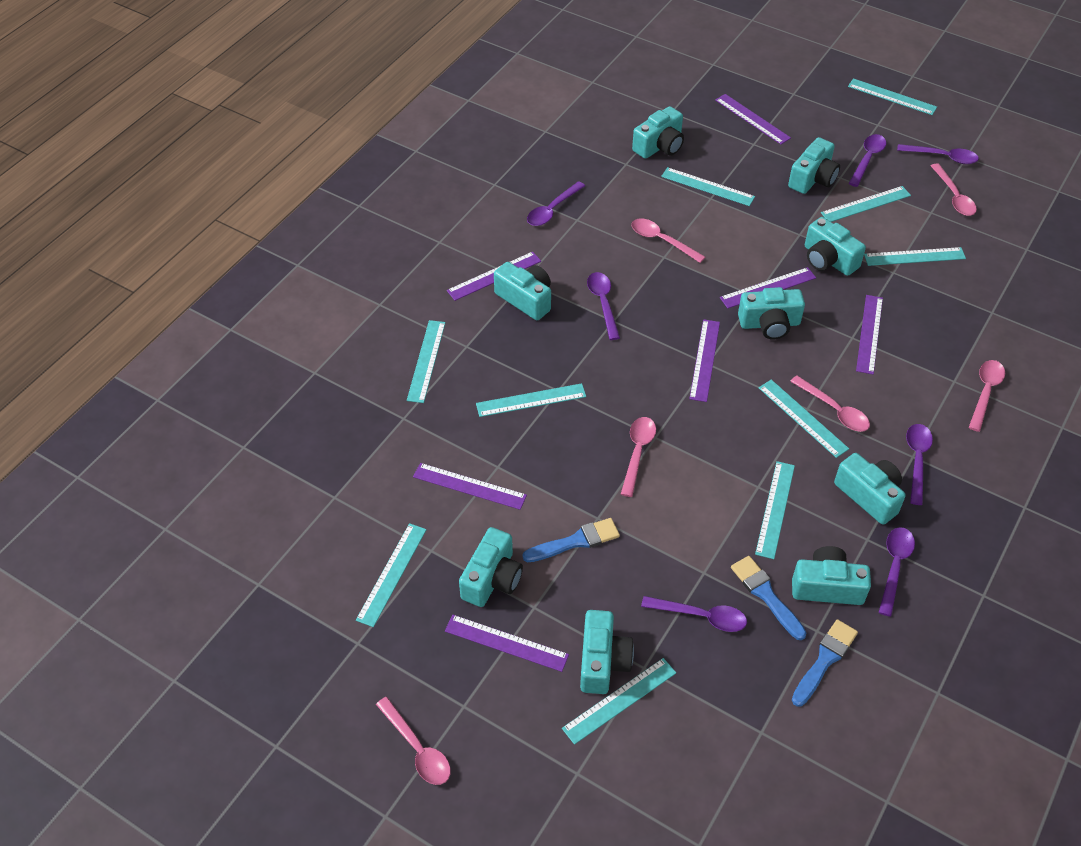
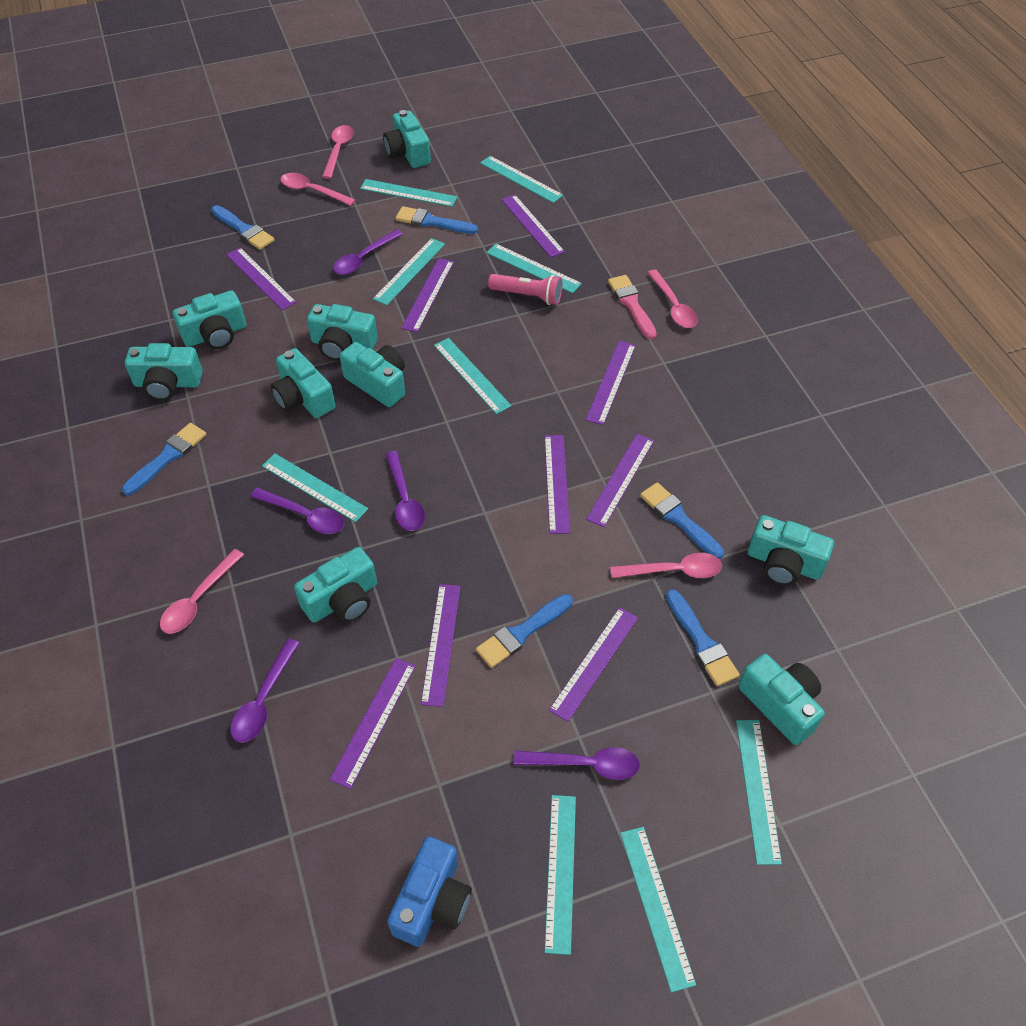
blue brush: 3 -> 6
blue camera: 0 -> 1
pink brush: 0 -> 1
pink flashlight: 0 -> 1
pink spoon: 6 -> 5
purple ruler: 7 -> 9
purple spoon: 7 -> 5
turquoise ruler: 10 -> 9

